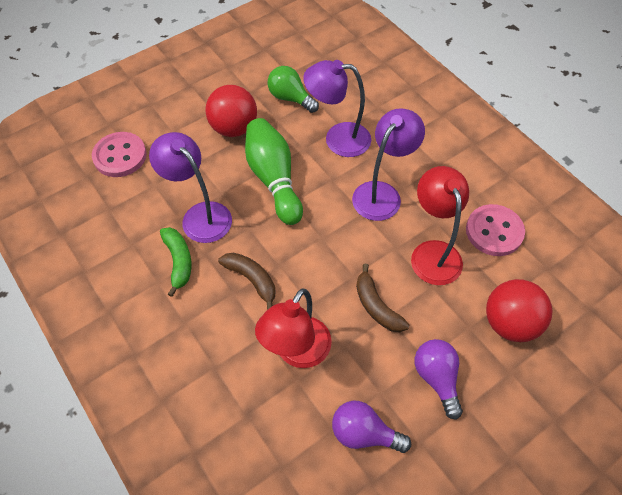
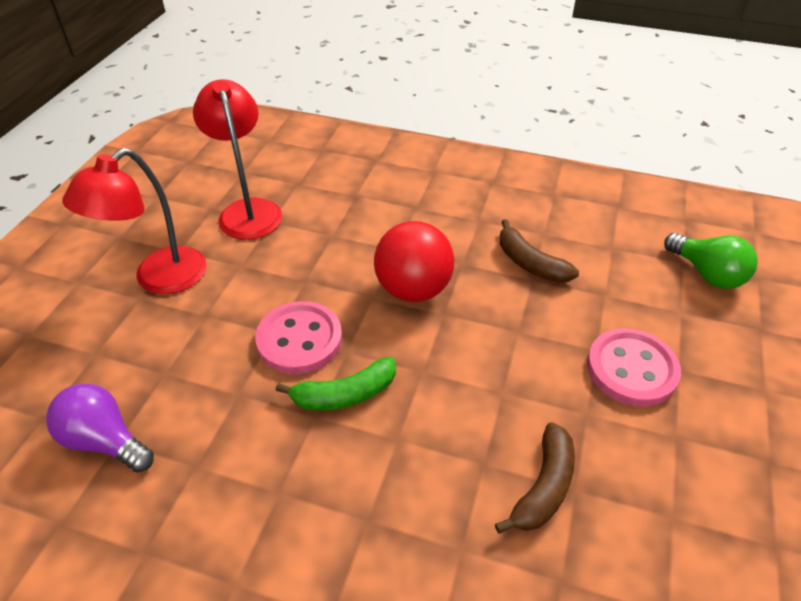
green bowling pin: 1 -> 0
purple lamp: 3 -> 0
purple light bulb: 2 -> 1
red ball: 2 -> 1

